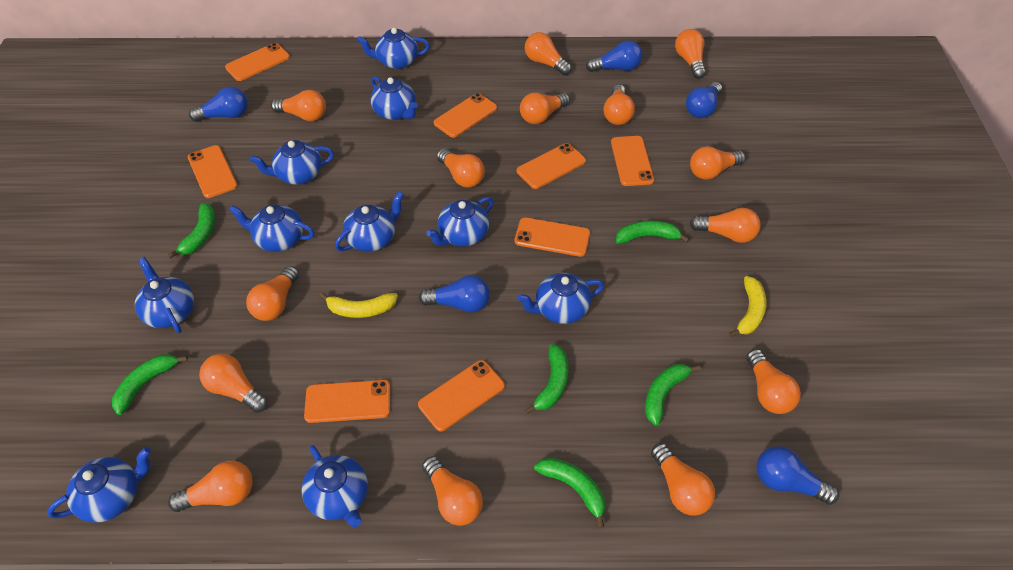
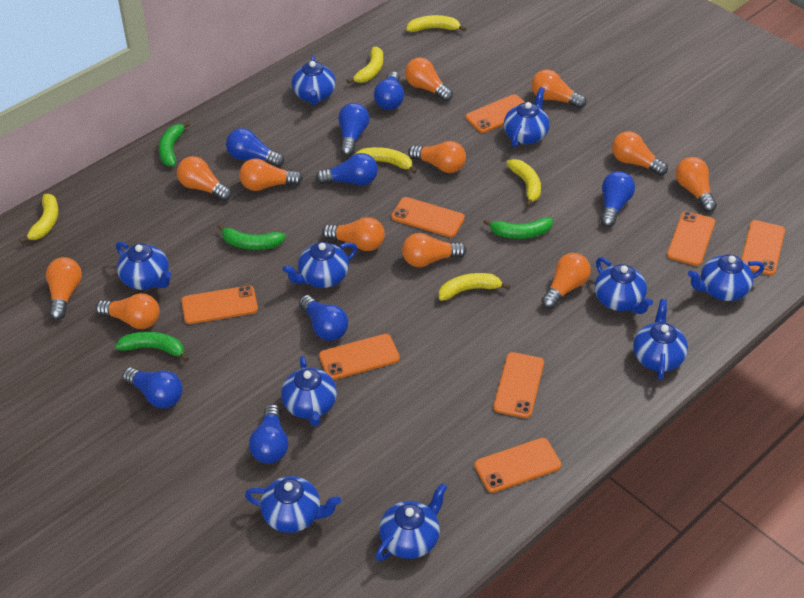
blue light bulb: 5 -> 8
green banana: 6 -> 4
orange light bulb: 14 -> 12
yellow banana: 2 -> 6

